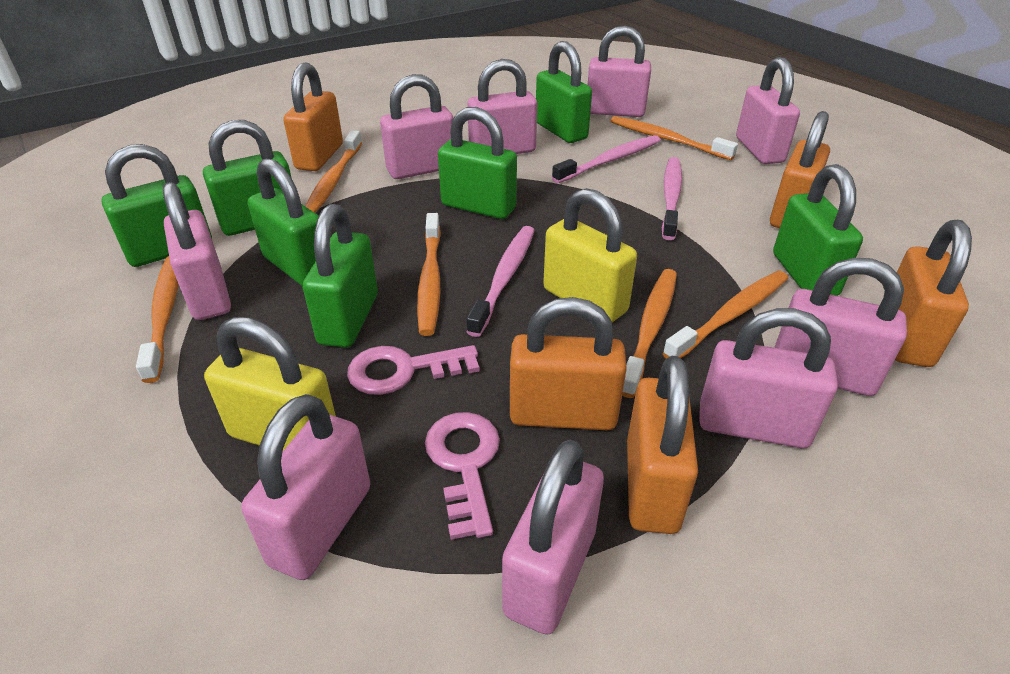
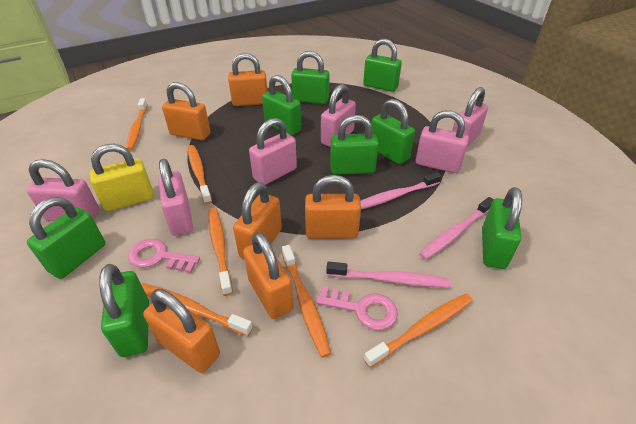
green padlock: 7 -> 8
orange padlock: 5 -> 6
pink padlock: 9 -> 6
yellow padlock: 2 -> 1

